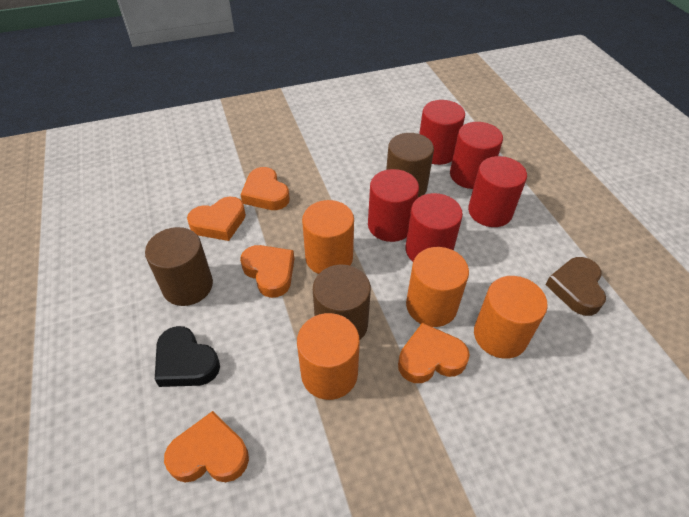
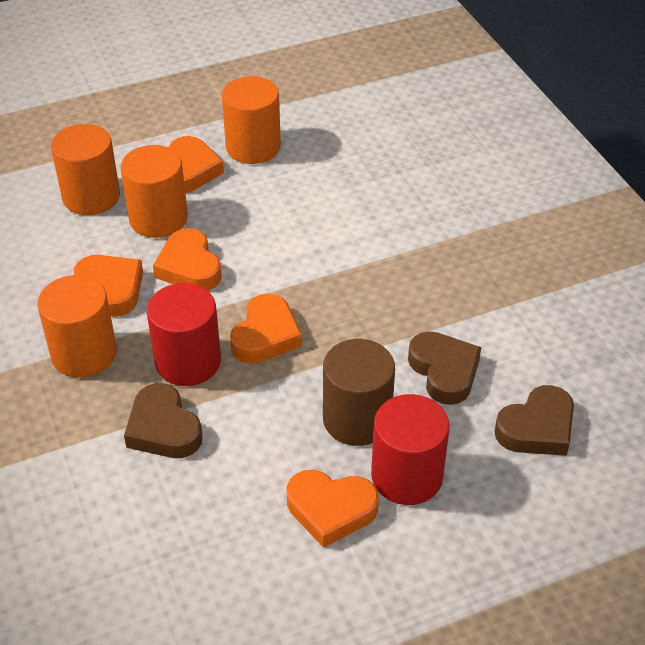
black heart: 1 -> 0
brown cylinder: 3 -> 1
brown heart: 1 -> 3
red cylinder: 5 -> 2

